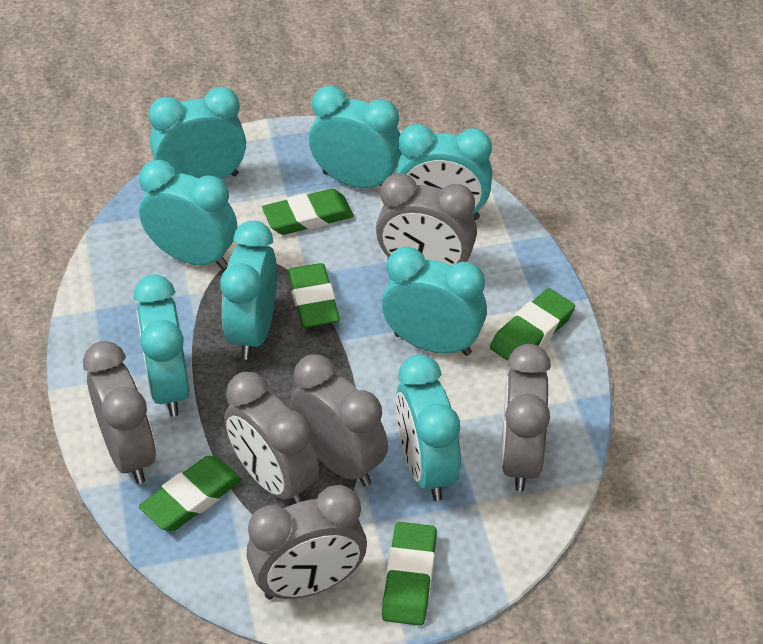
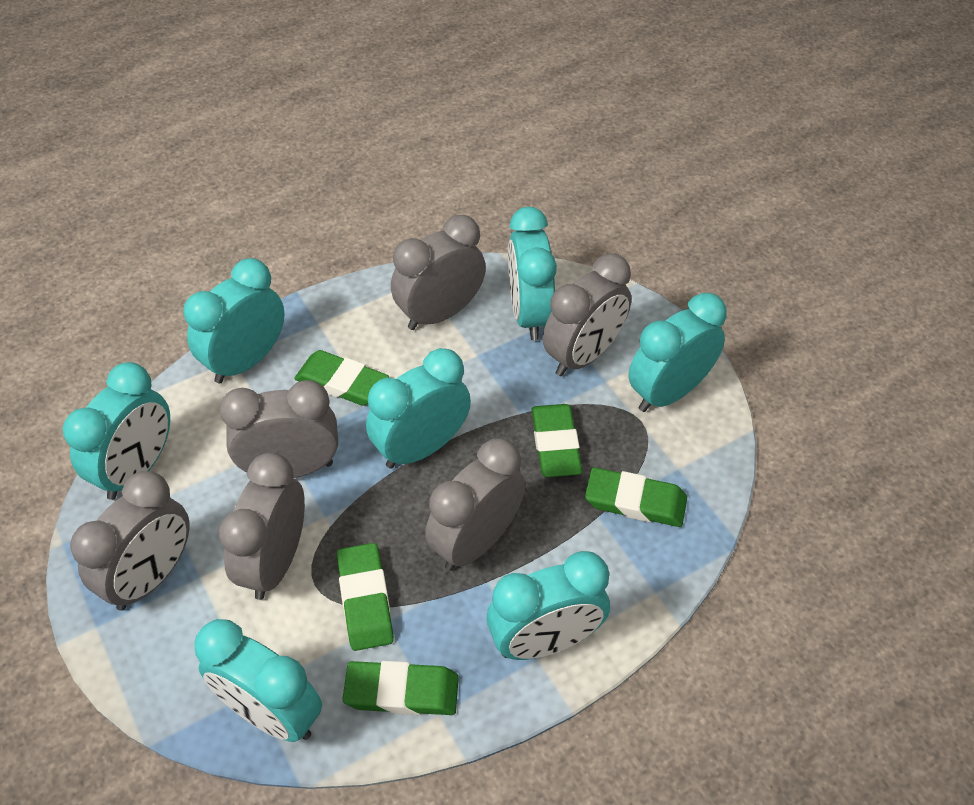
turquoise clock: 8 -> 7

